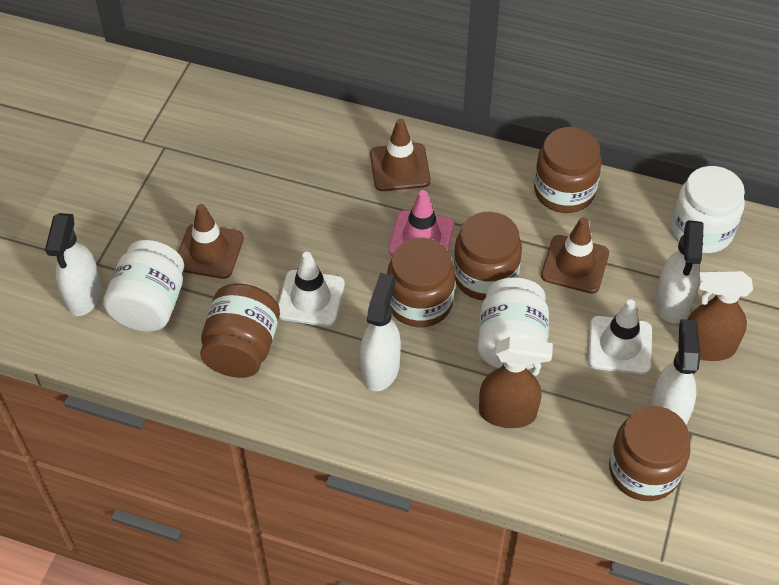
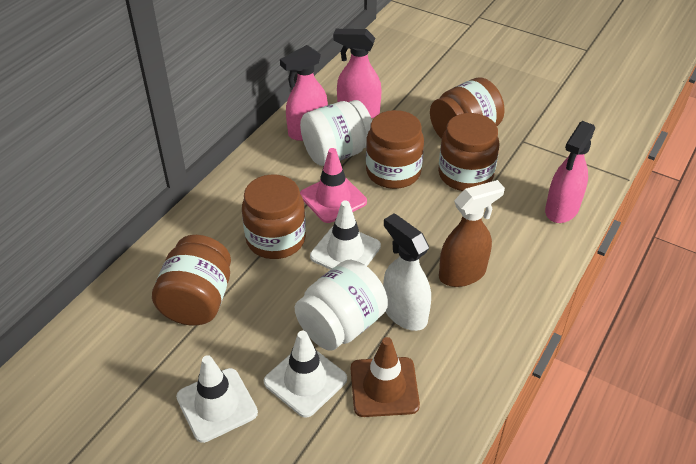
brown spray bottle: 2 -> 1
brown traffic cone: 3 -> 1
pink spray bottle: 0 -> 3
white jar: 3 -> 2
white spray bottle: 4 -> 1
white traffic cone: 2 -> 3

